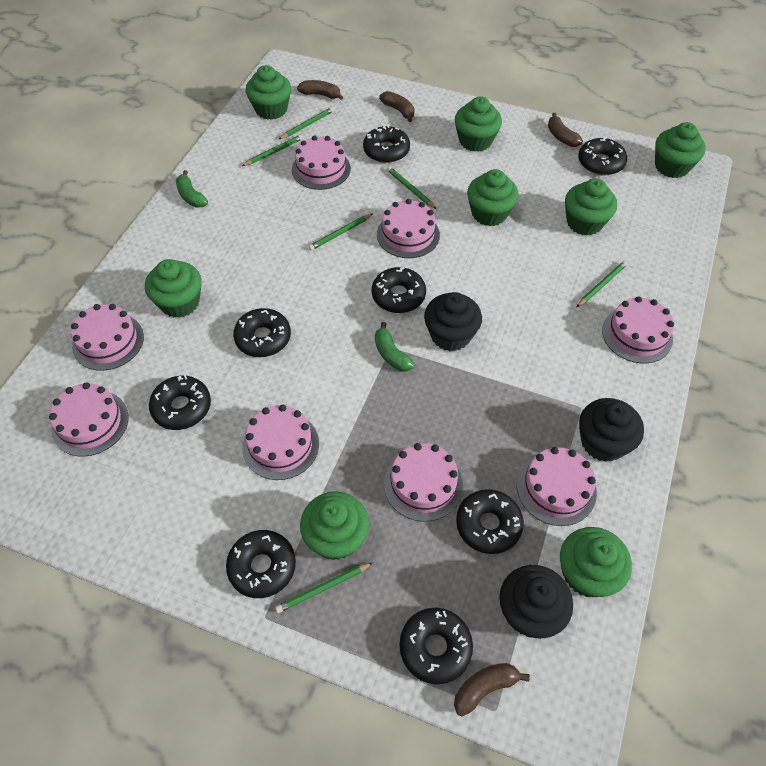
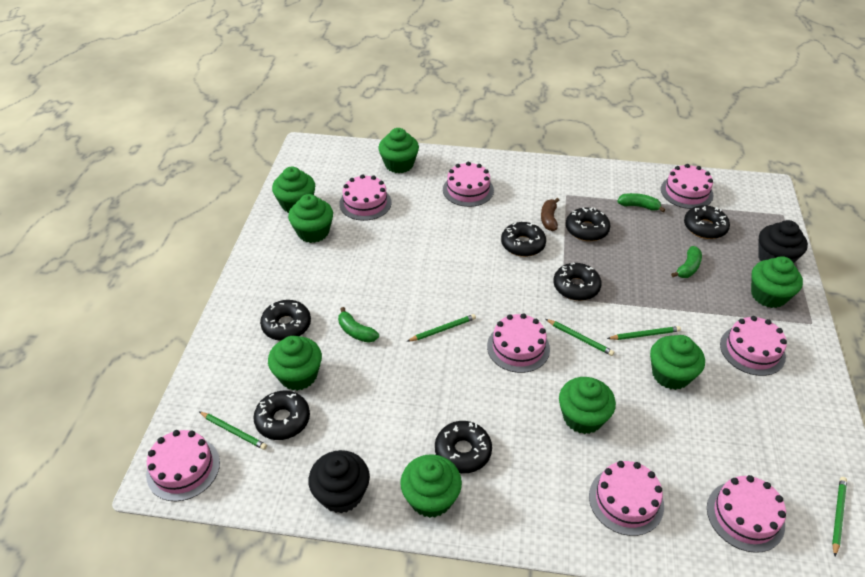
black cupcake: 3 -> 2
black donut: 8 -> 7
brown banana: 4 -> 1
green banana: 2 -> 3
green pencil: 6 -> 5

